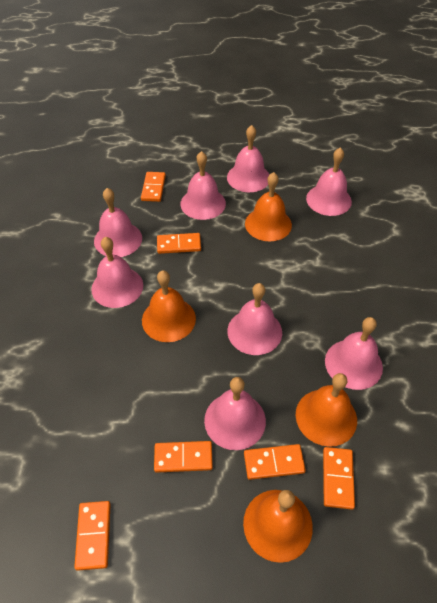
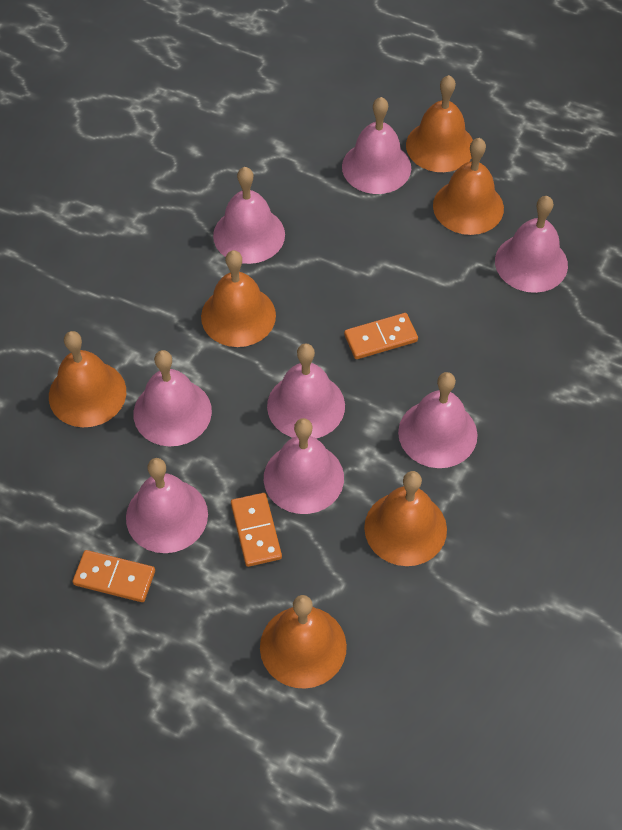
orange bell: 4 -> 6
orange domino: 6 -> 3

